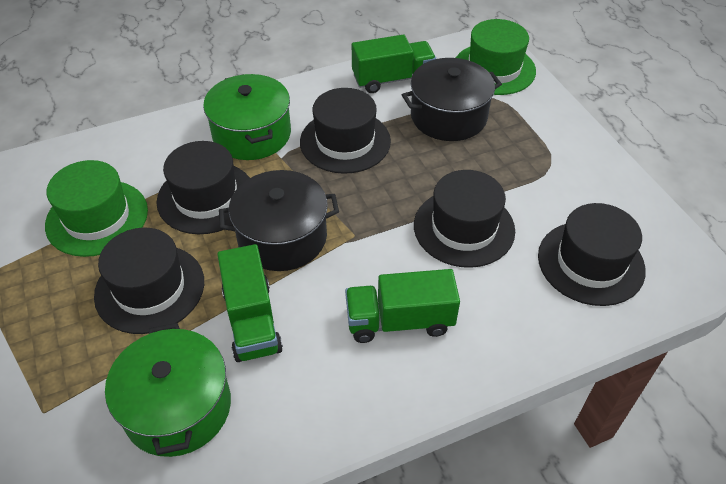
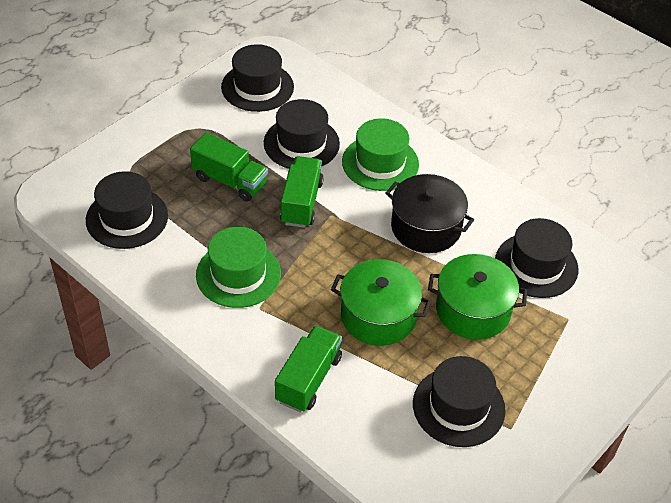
black pot: 2 -> 1

